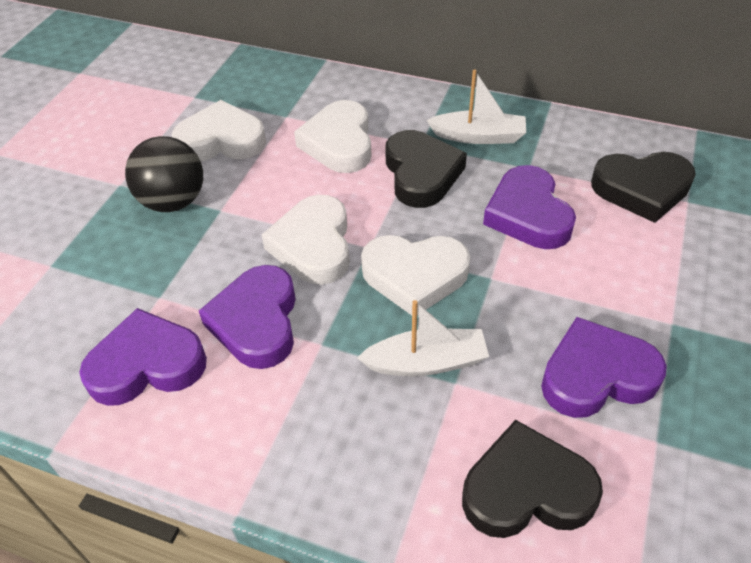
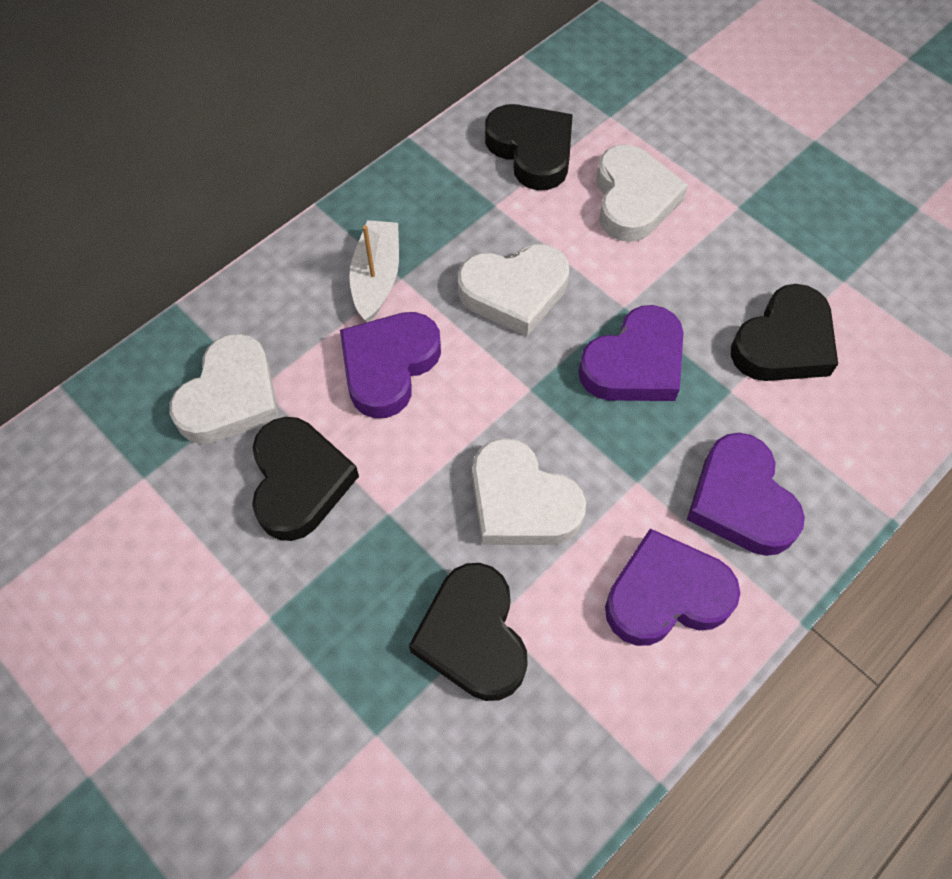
black ball: 1 -> 0
black heart: 3 -> 4
white boat: 2 -> 1

